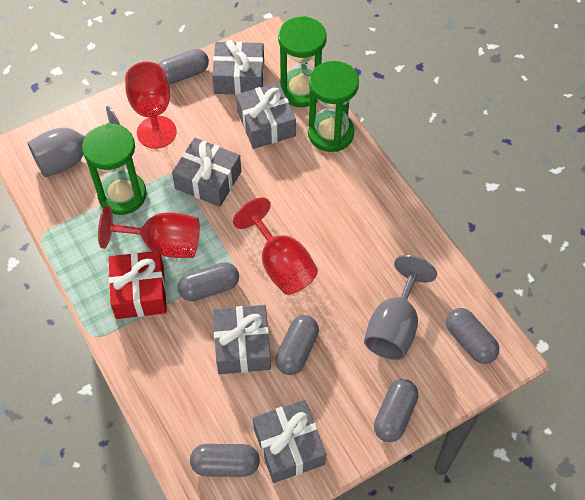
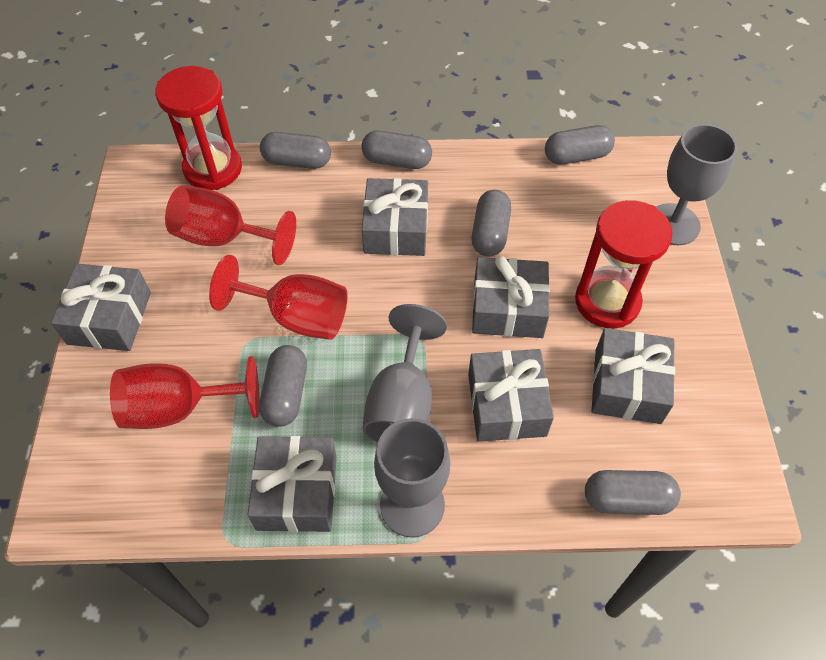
green hourglass: 3 -> 0
grey gift: 5 -> 6
grey goblet: 2 -> 3
red gift: 1 -> 0
red hourglass: 0 -> 2

